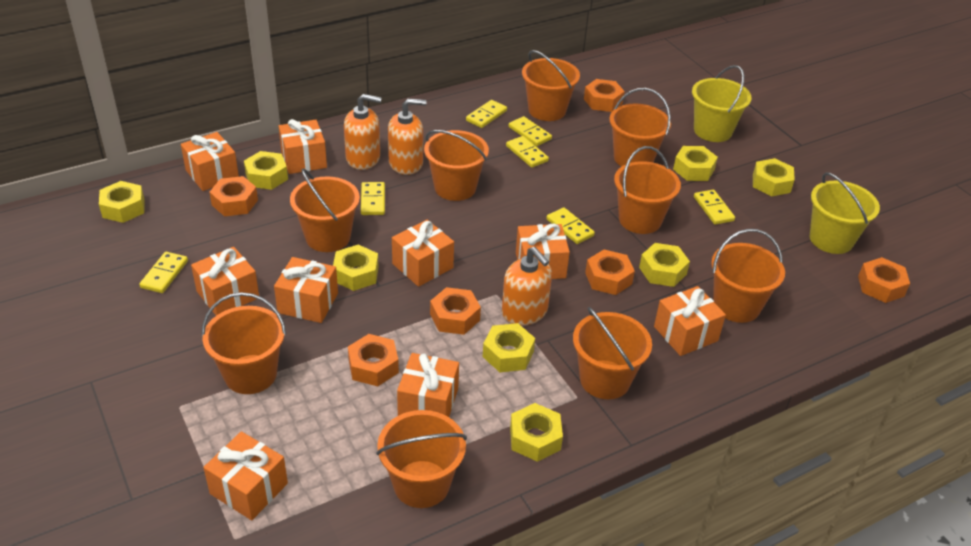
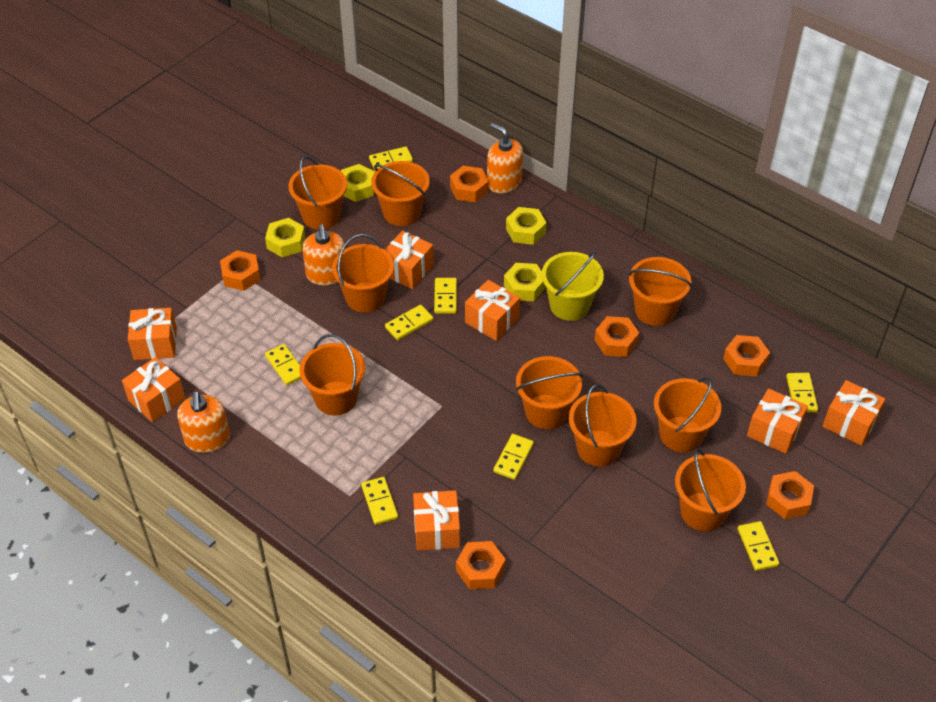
orange gift: 9 -> 7
yellow bucket: 2 -> 1
yellow domino: 7 -> 8
yellow nut: 8 -> 4

